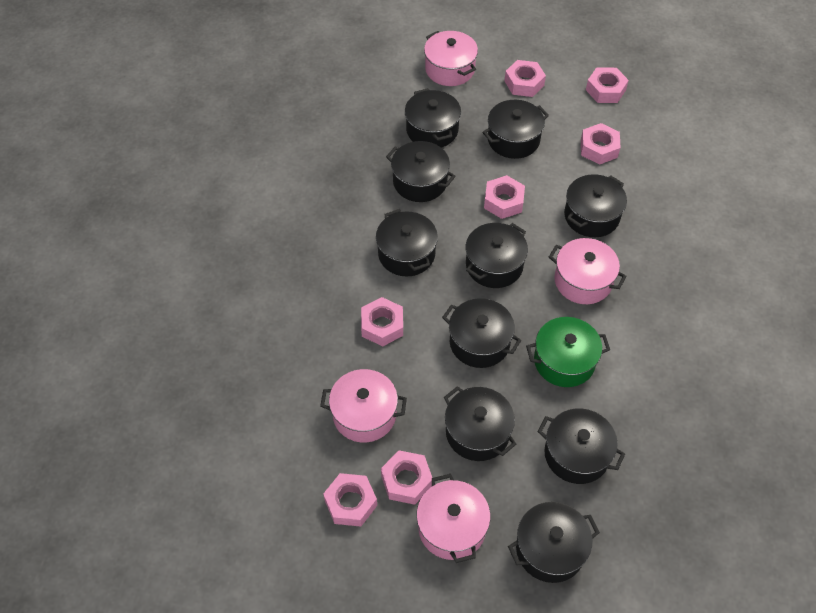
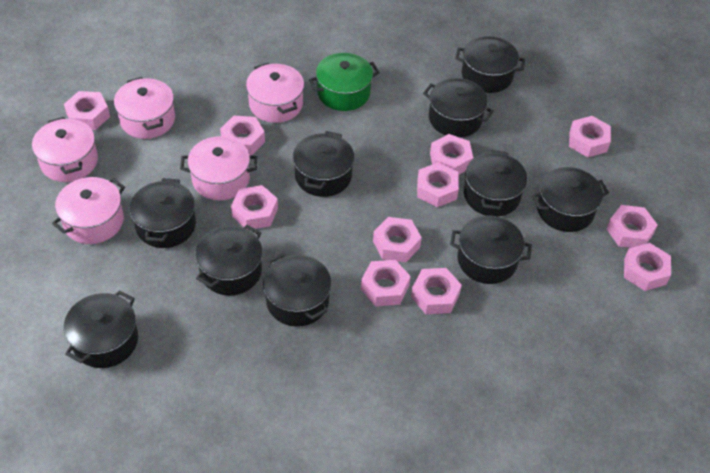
pink nut: 7 -> 11
pink pot: 4 -> 5

